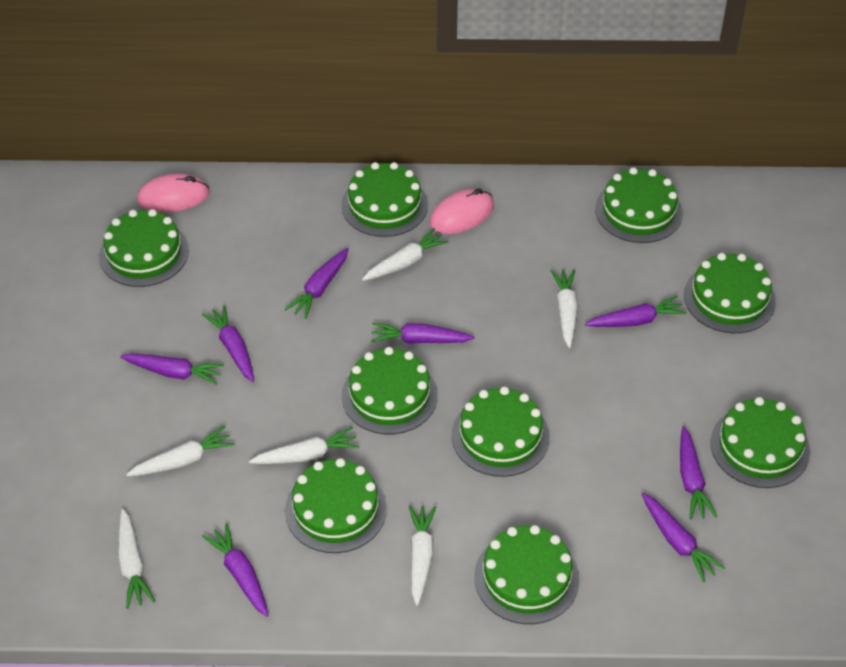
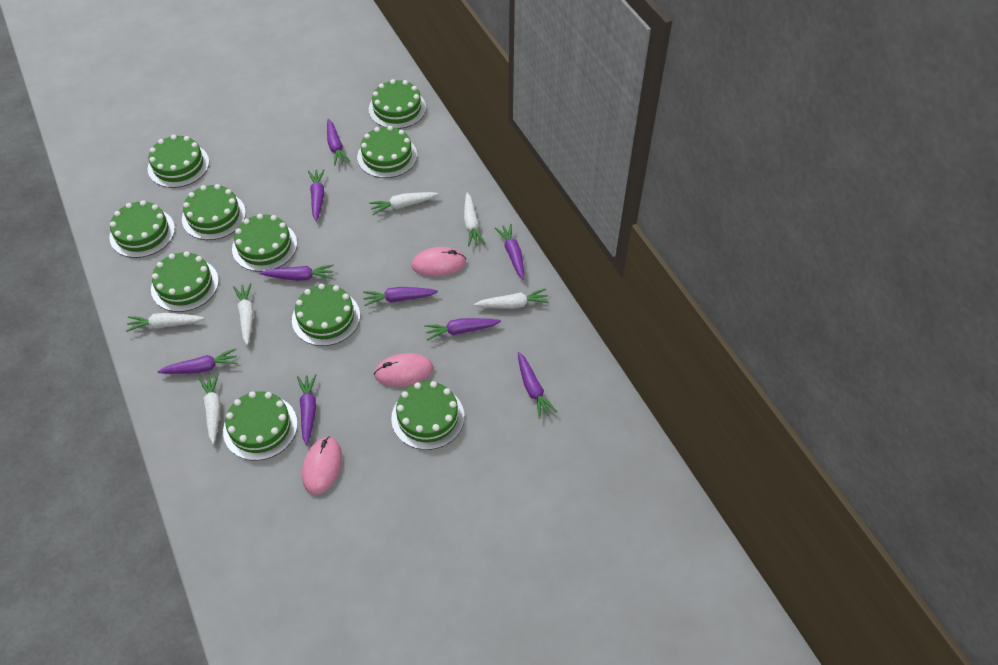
green cake: 9 -> 10
pink mouse: 2 -> 3
purple carrot: 8 -> 9

